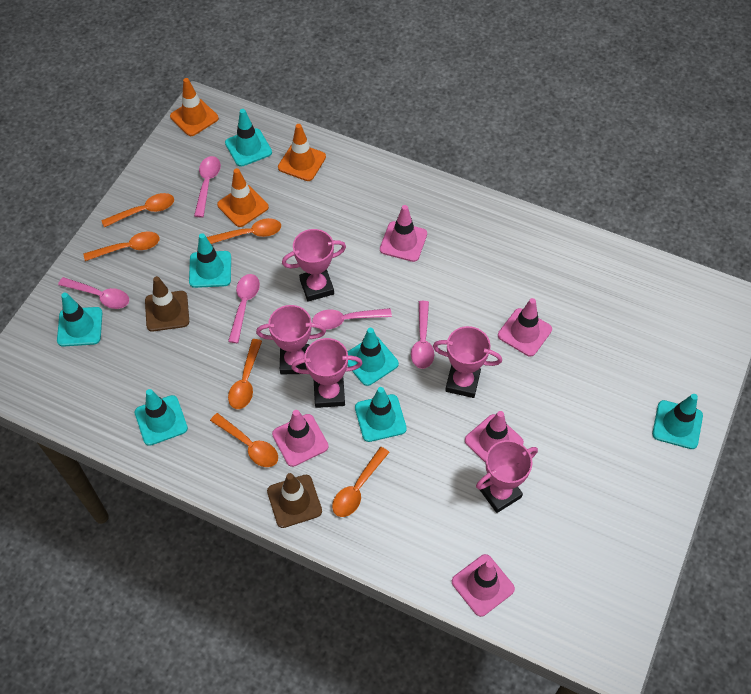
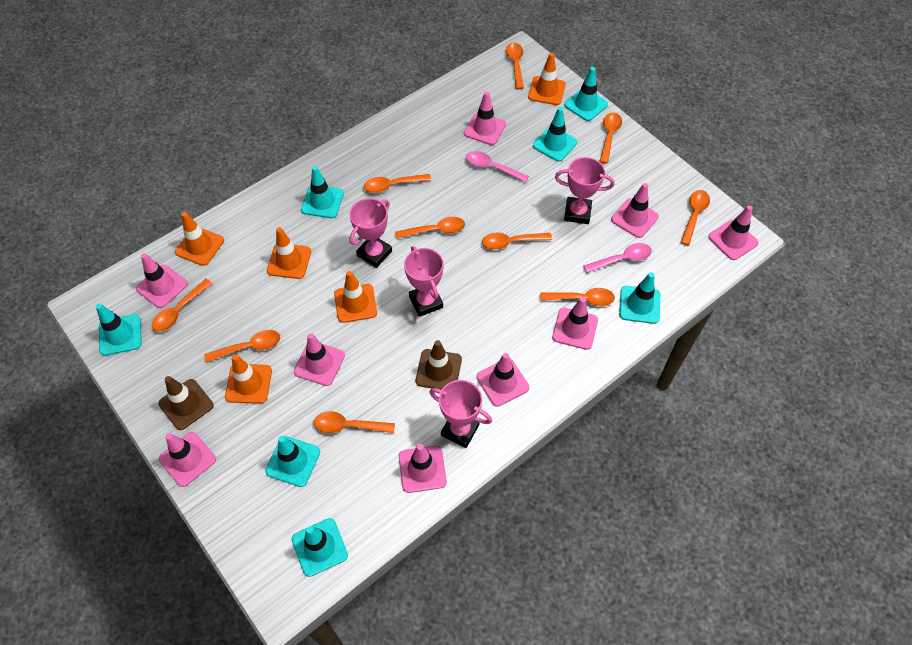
orange spoon: 6 -> 10
orange traffic cone: 3 -> 5
pink spoon: 5 -> 2
pink traffic cone: 5 -> 9
pink trophy: 5 -> 4

